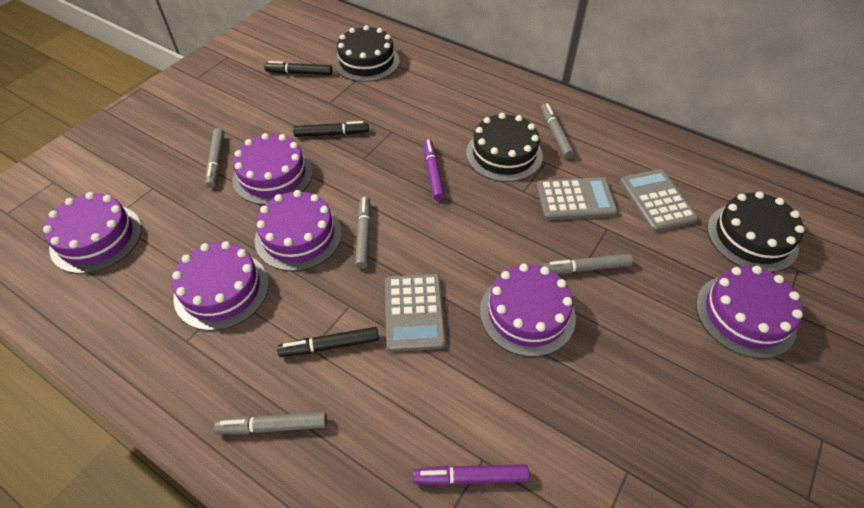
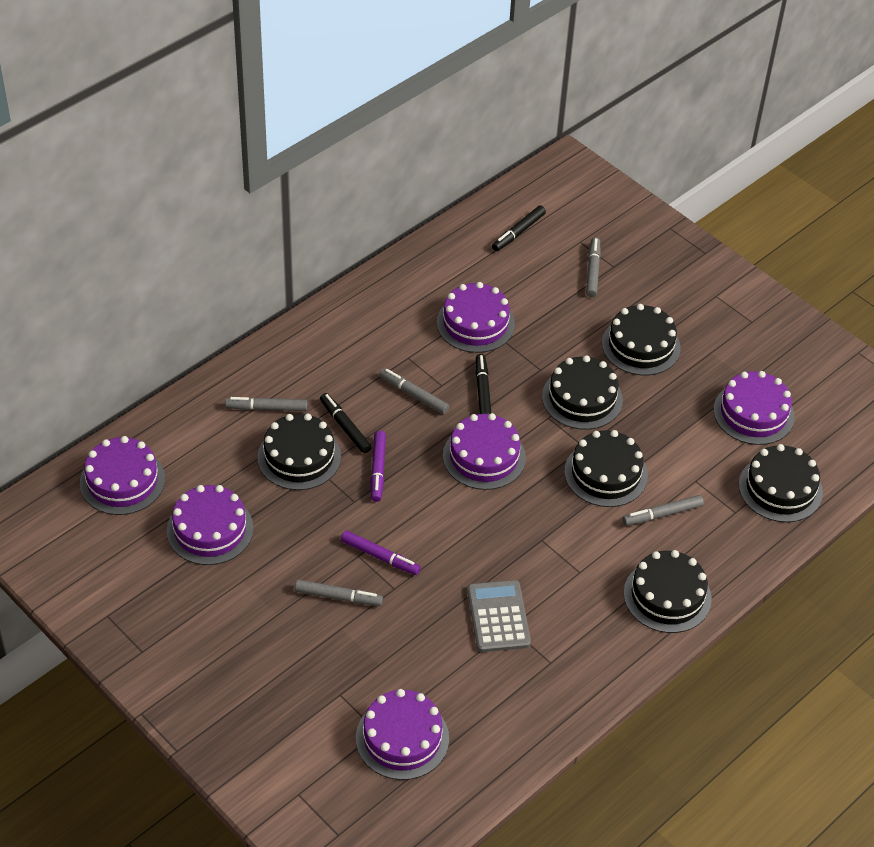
black cake: 3 -> 6
grey calculator: 3 -> 1

